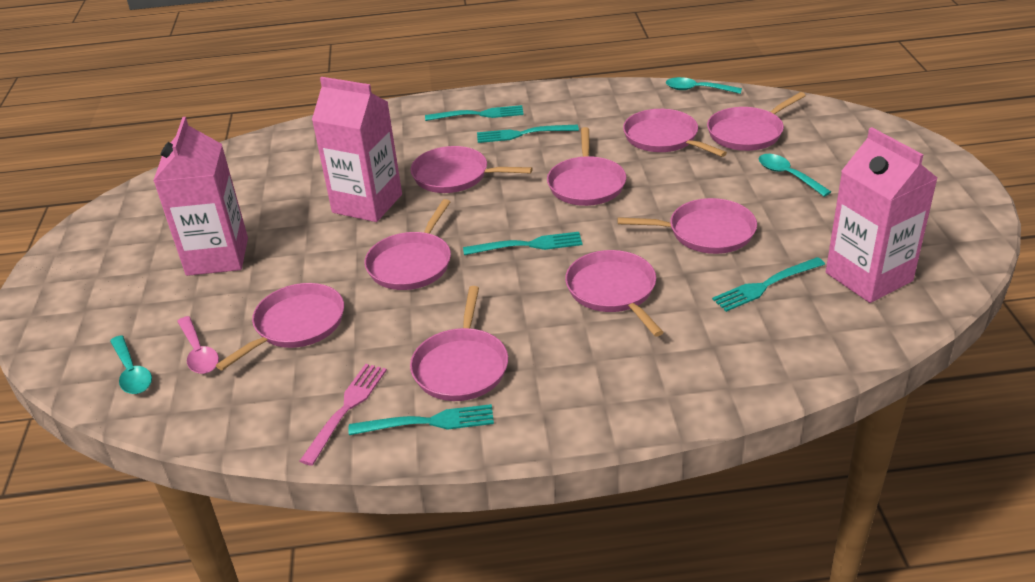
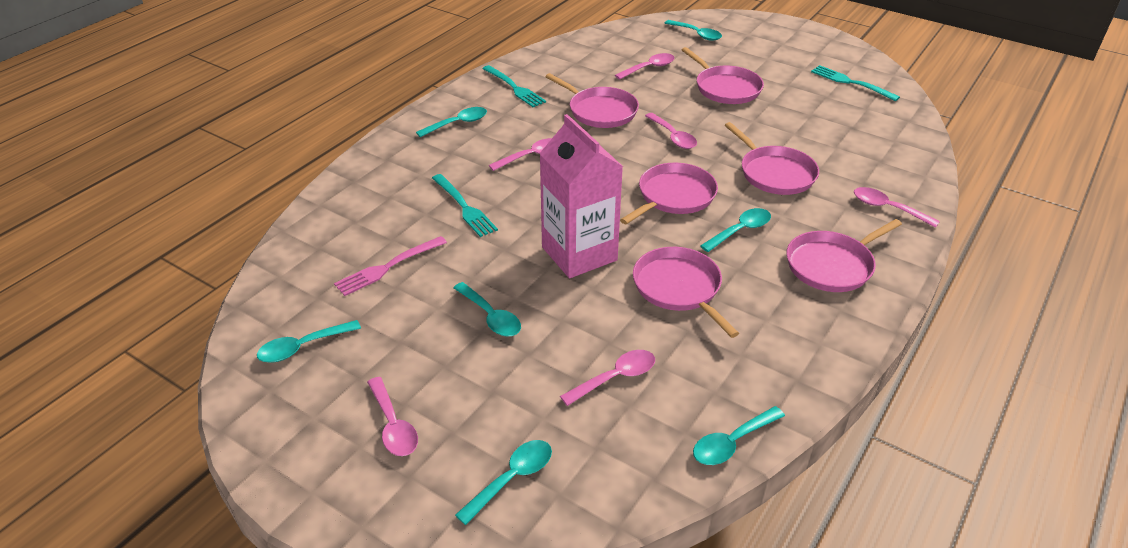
pink carton: 3 -> 1
pink pan: 9 -> 6
pink spoon: 1 -> 6
turquoise fork: 5 -> 3
turquoise spoon: 3 -> 7

